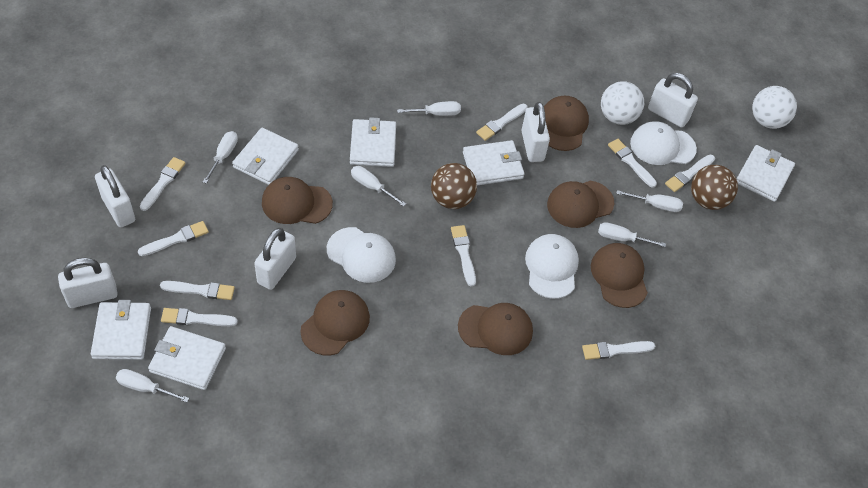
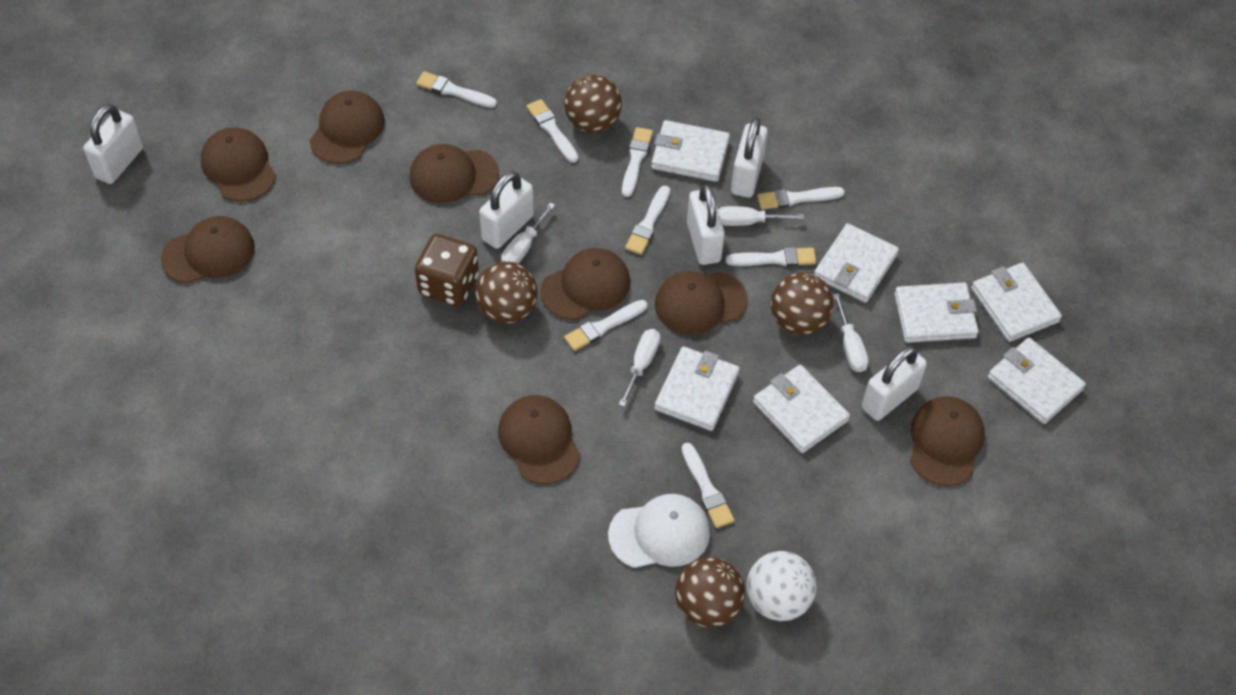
brown ball: 2 -> 4
brown cap: 6 -> 8
brown dice: 0 -> 1
white ball: 2 -> 1
white brush: 9 -> 8
white cap: 3 -> 1
white screwdriver: 6 -> 4
white wallet: 6 -> 7

